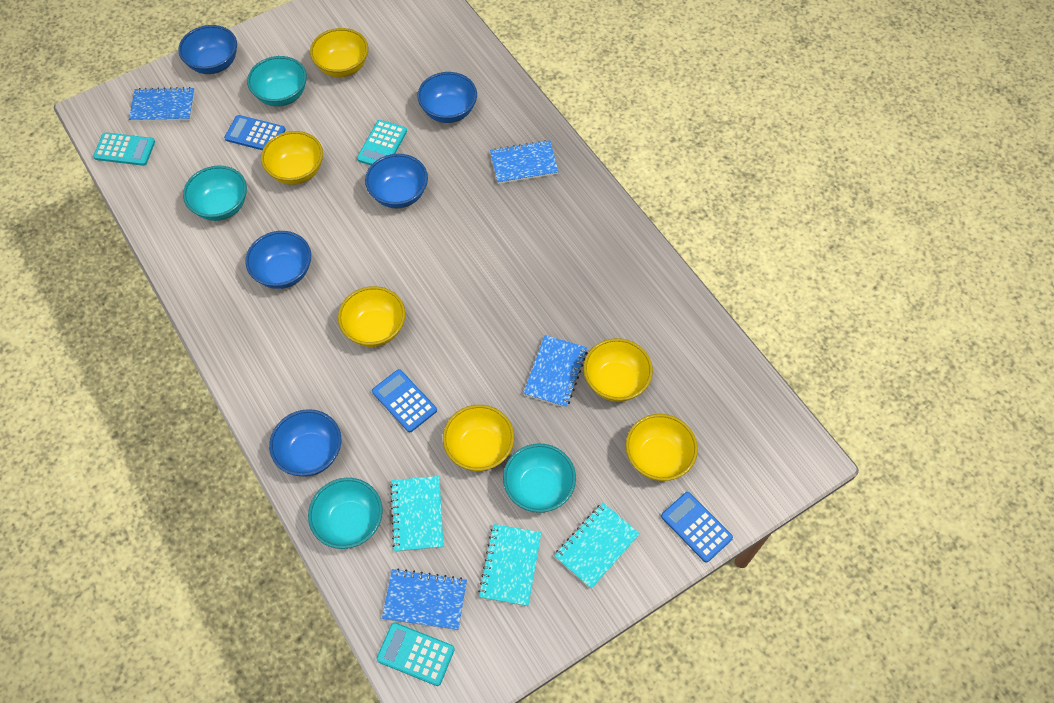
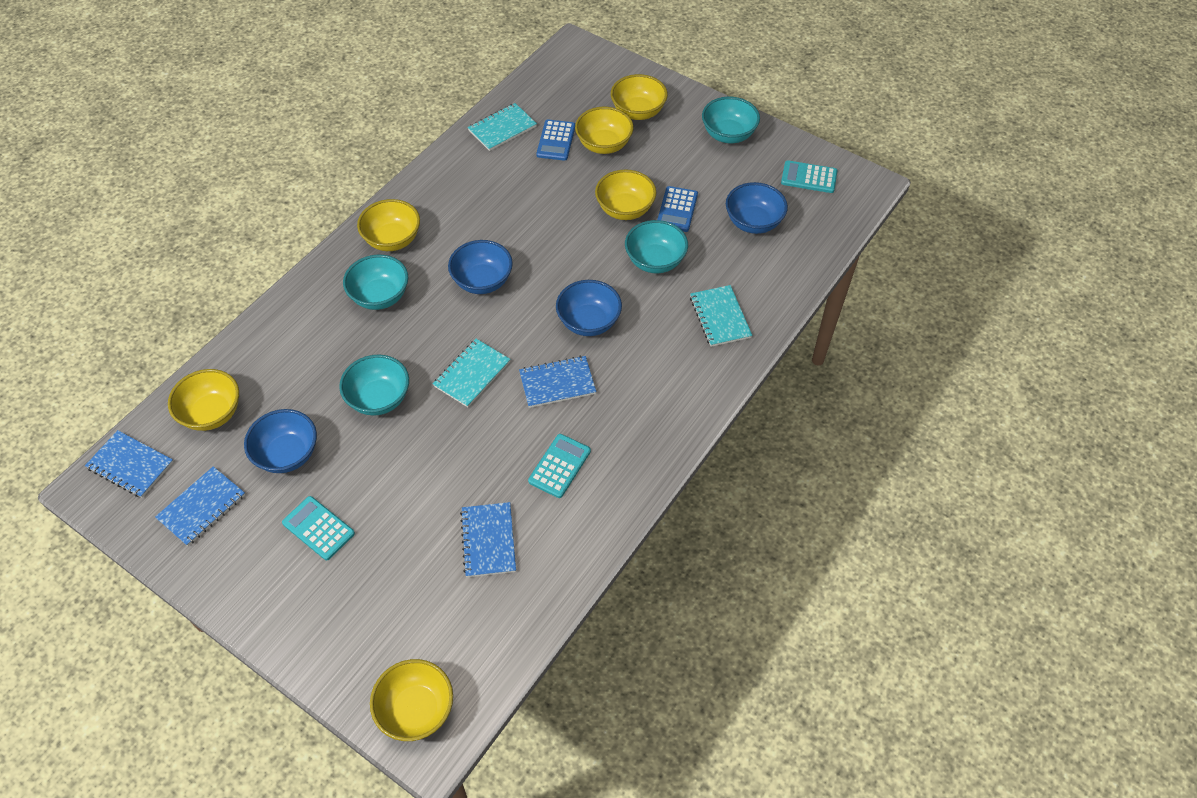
blue bowl: 5 -> 4
blue calculator: 3 -> 2

